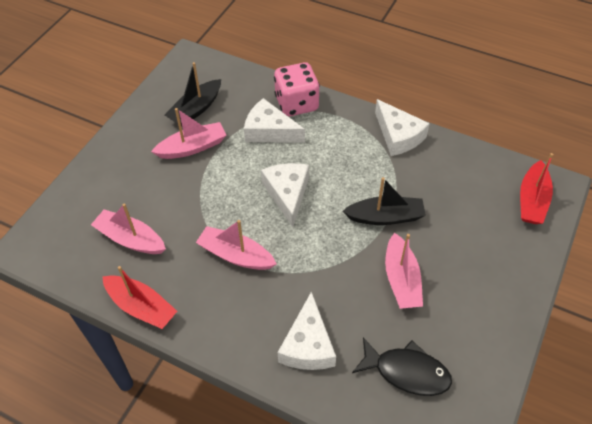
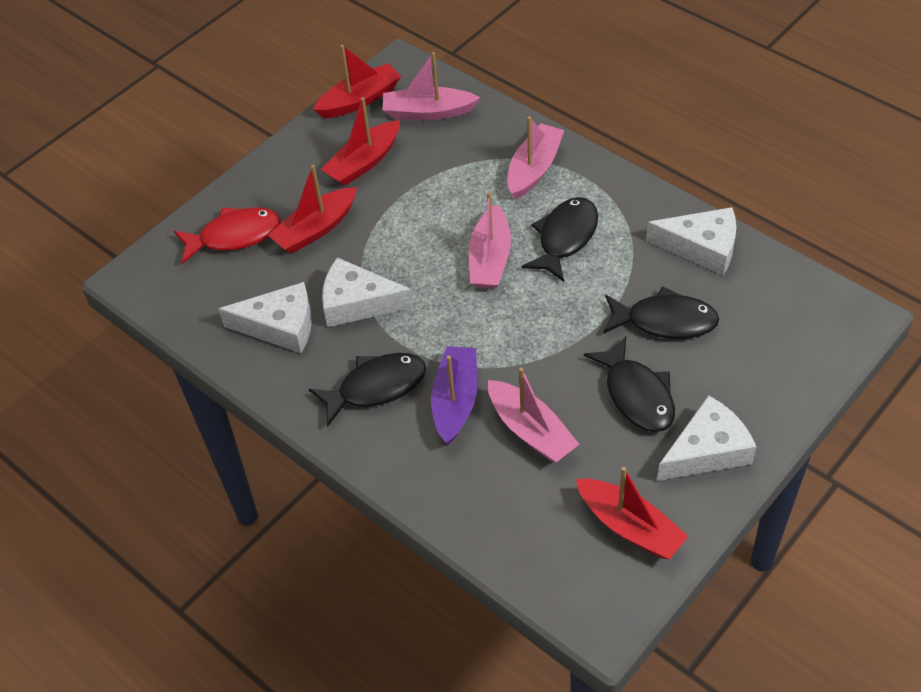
black boat: 2 -> 0
black fish: 1 -> 4
pink dice: 1 -> 0
purple boat: 0 -> 1
red boat: 2 -> 4
red fish: 0 -> 1

